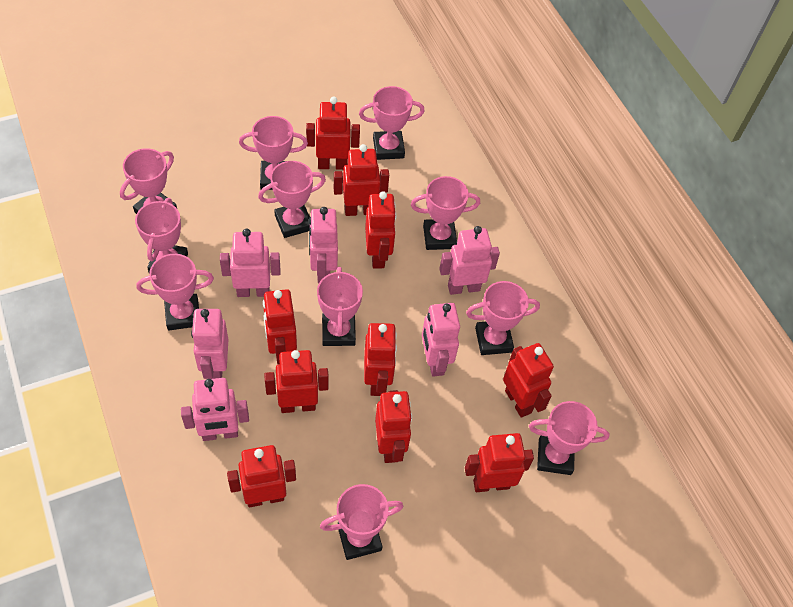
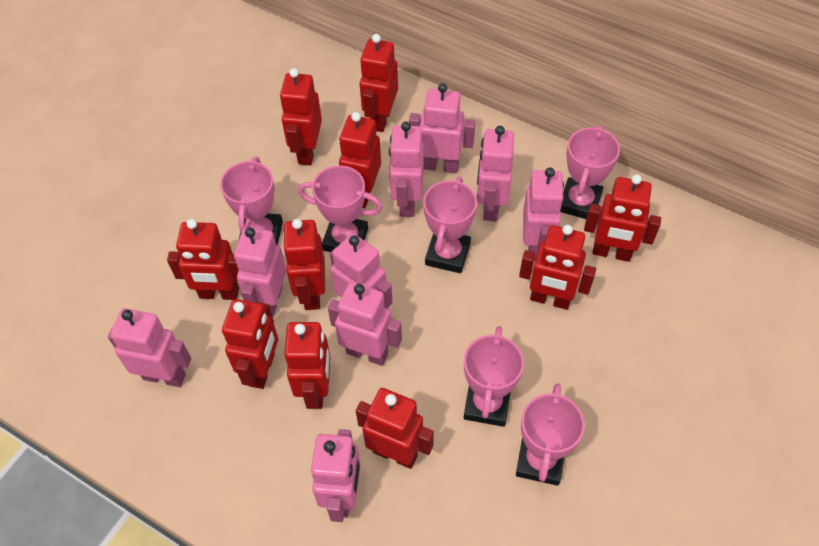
pink robot: 6 -> 9
pink trophy: 11 -> 6

